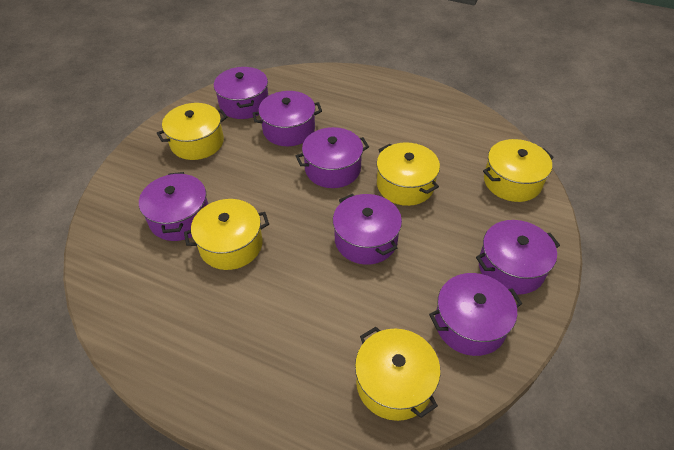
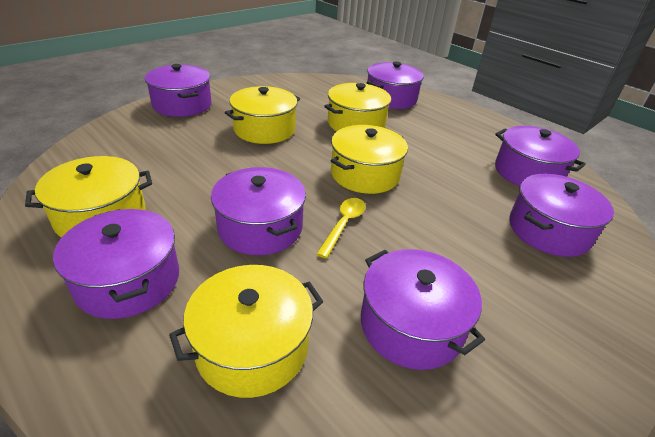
yellow spoon: 0 -> 1

